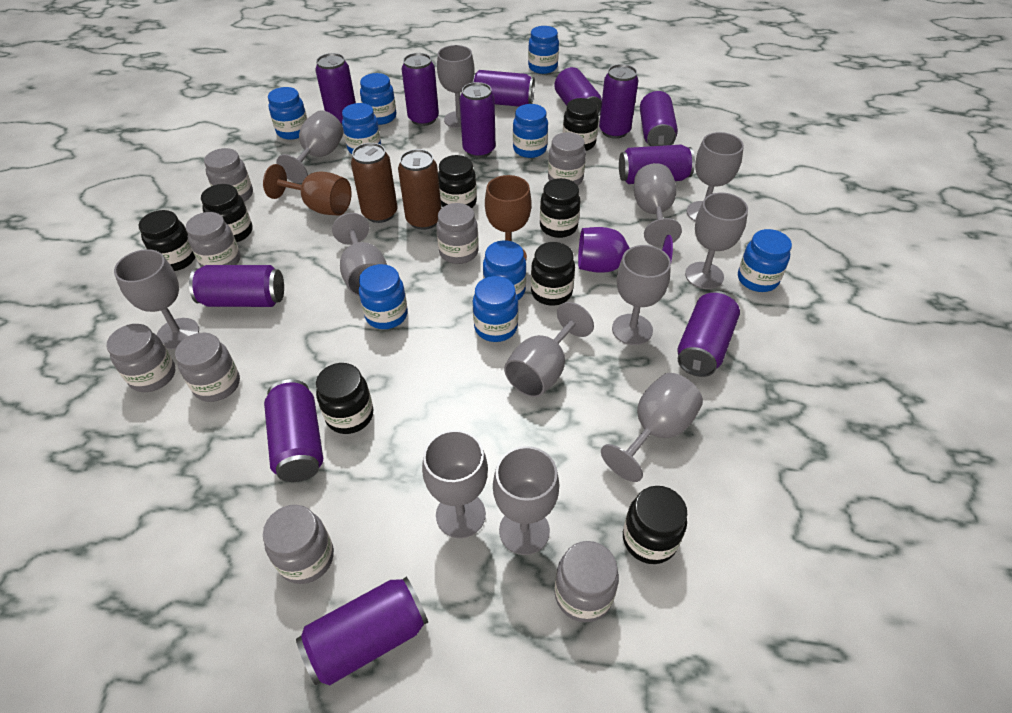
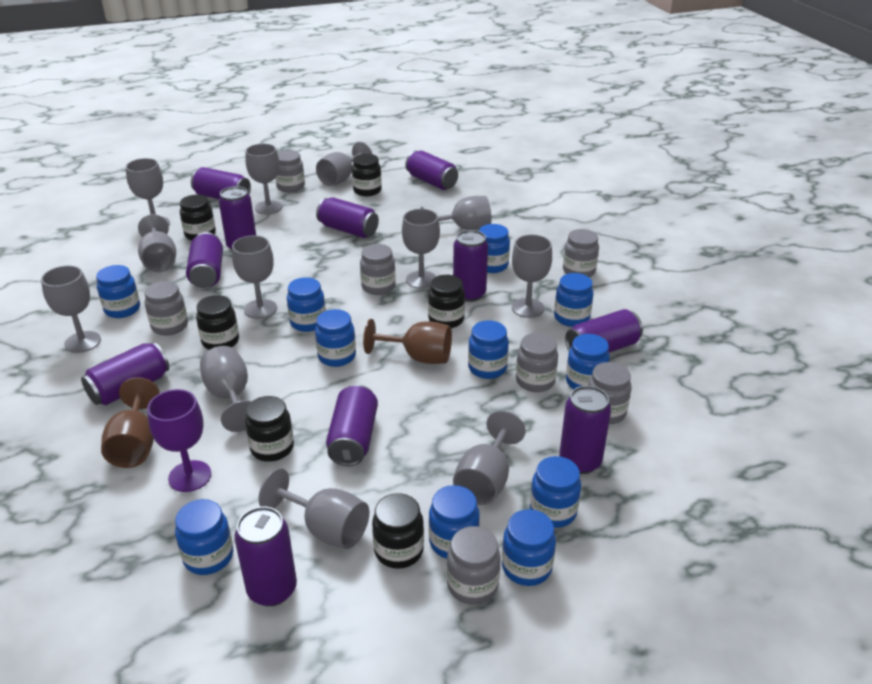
black jar: 8 -> 6
blue jar: 9 -> 11
brown can: 2 -> 0
grey jar: 8 -> 7
purple can: 12 -> 11

